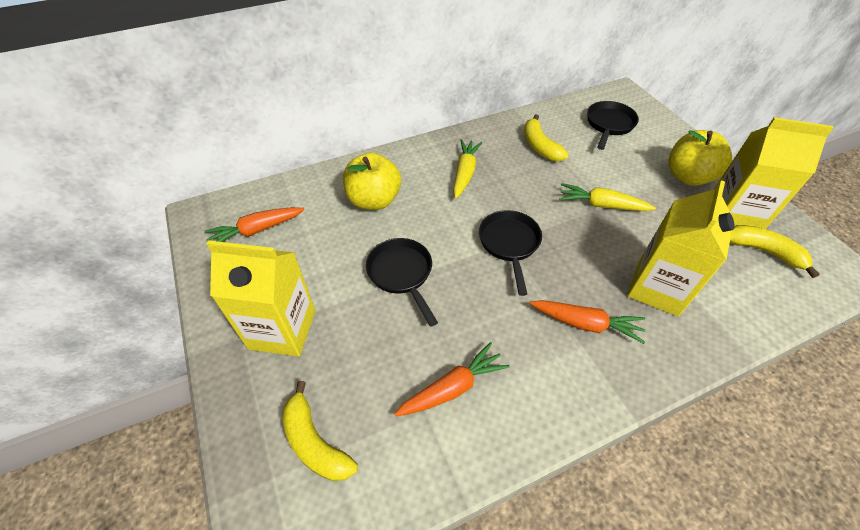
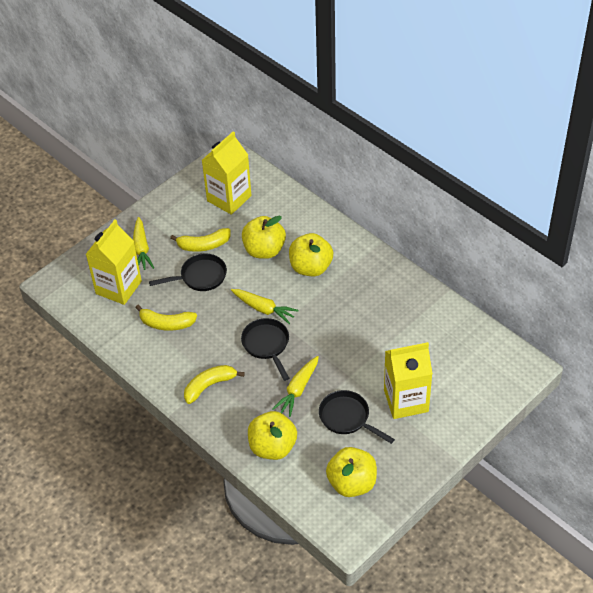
orange carrot: 3 -> 0
yellow apple: 2 -> 4
yellow carrot: 2 -> 3

